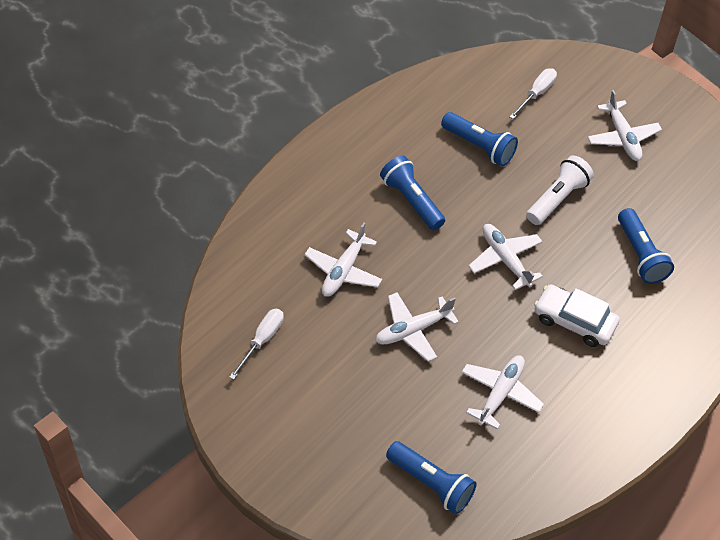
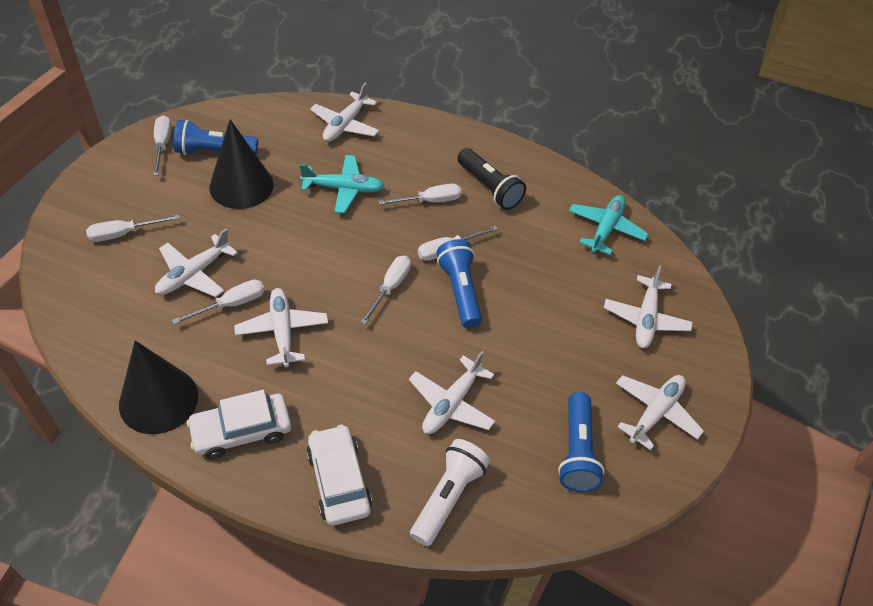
black cone: 0 -> 2
black flashlight: 0 -> 1
blue flashlight: 4 -> 3
turquoise plane: 0 -> 2
white car: 1 -> 2
white plane: 5 -> 6
white screwdriver: 2 -> 6

